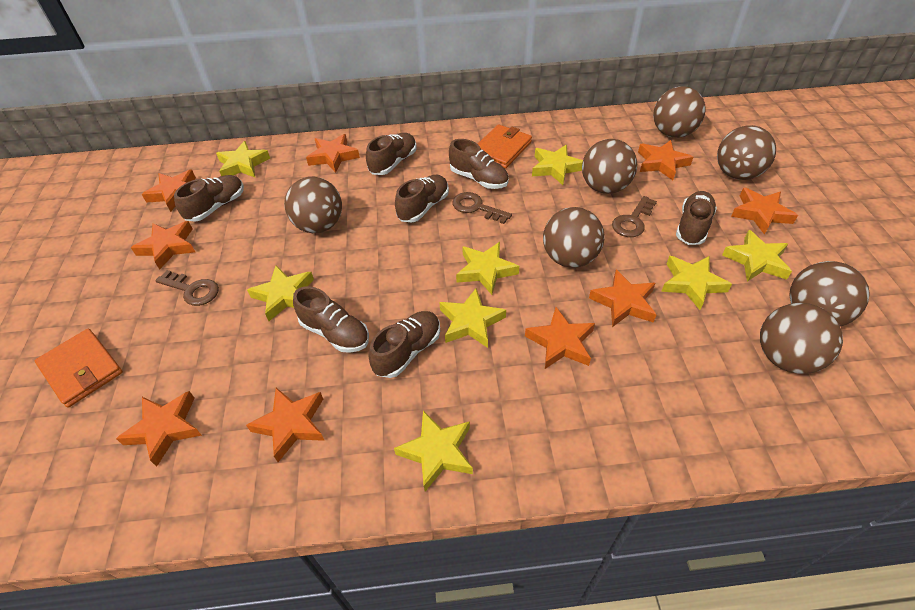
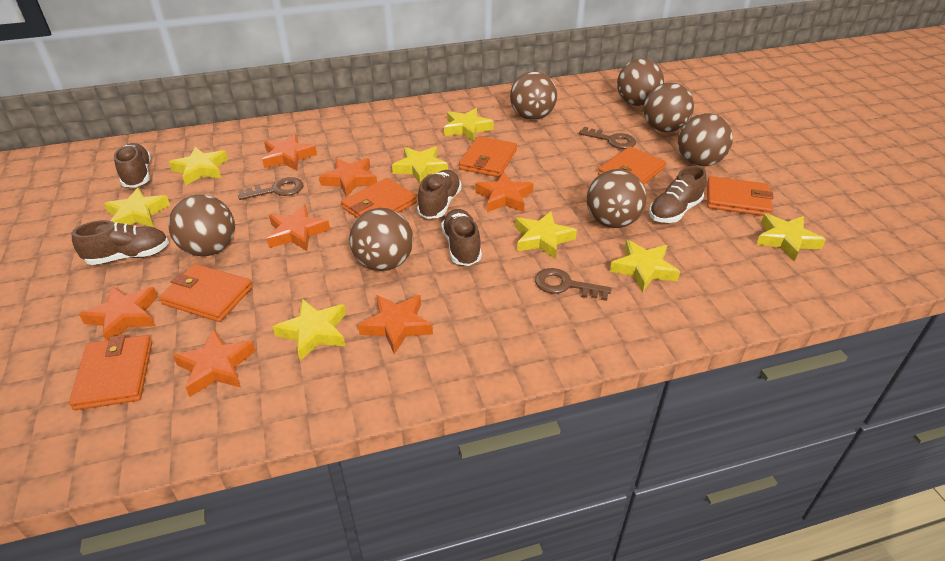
brown shoe: 7 -> 5
orange star: 9 -> 7
orange wallet: 2 -> 6

